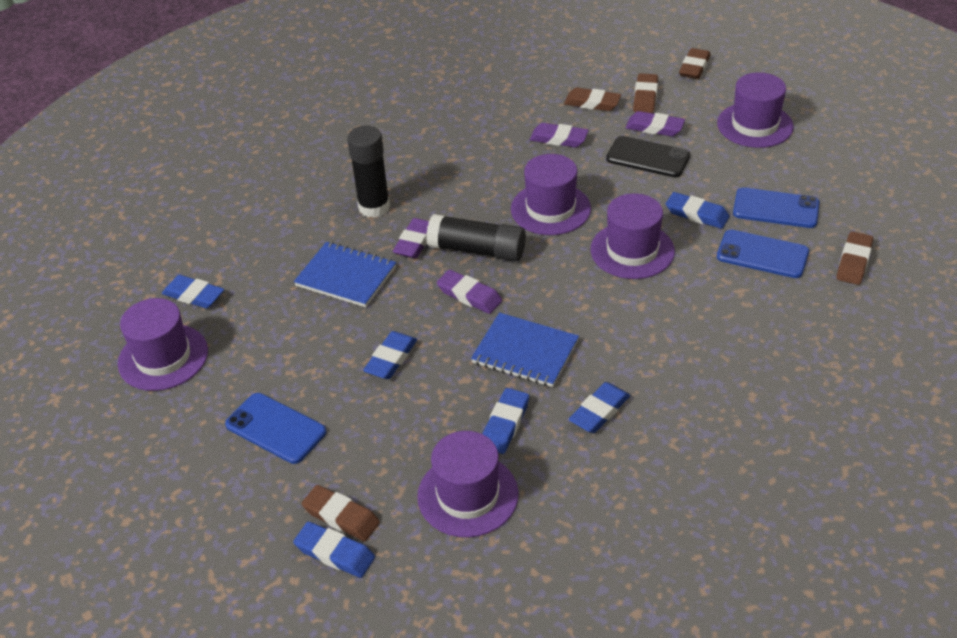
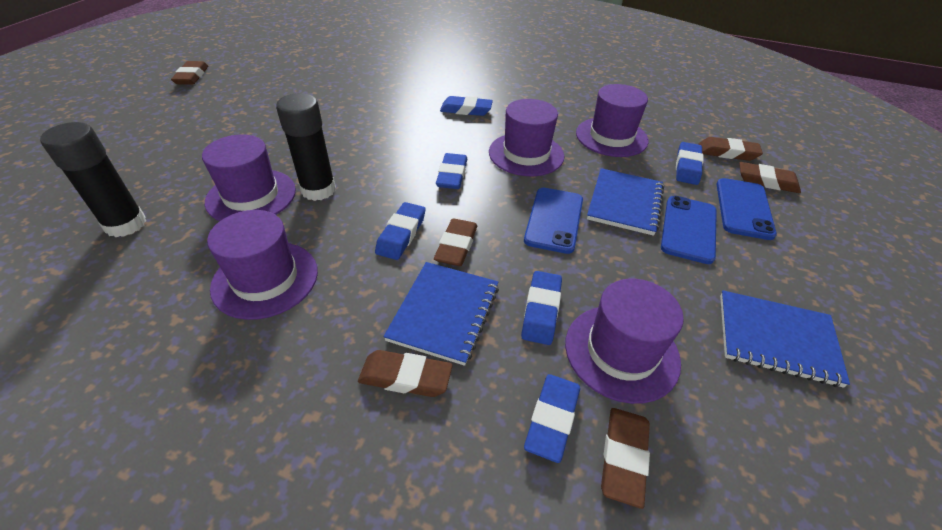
black phone: 1 -> 0
blue notebook: 2 -> 3
brown eraser: 5 -> 6
purple eraser: 4 -> 0

